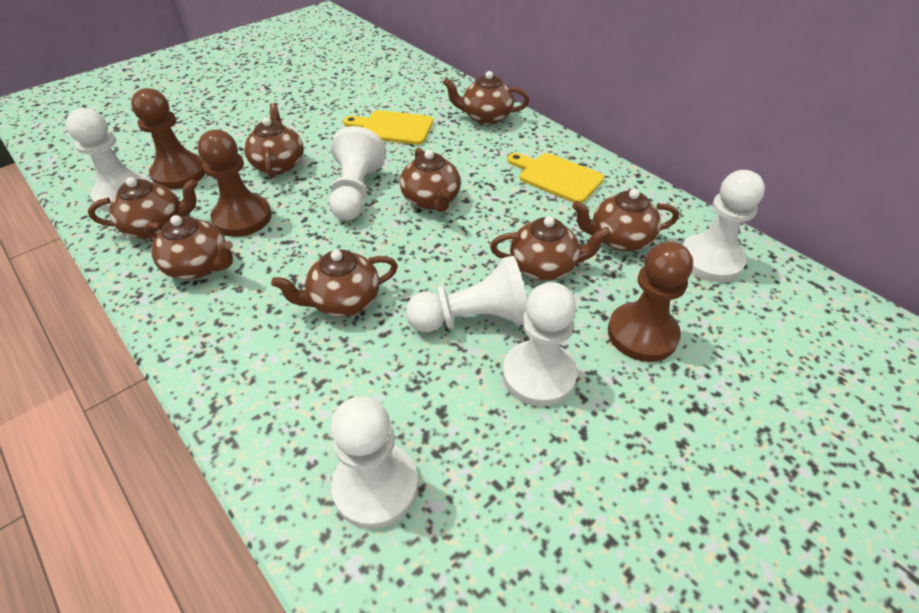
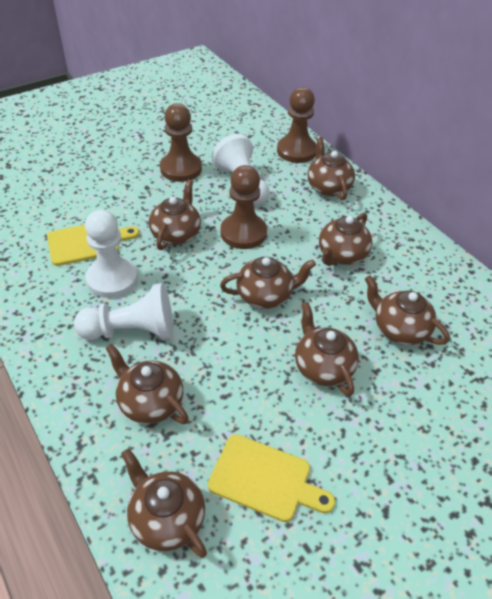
white pawn: 6 -> 3

